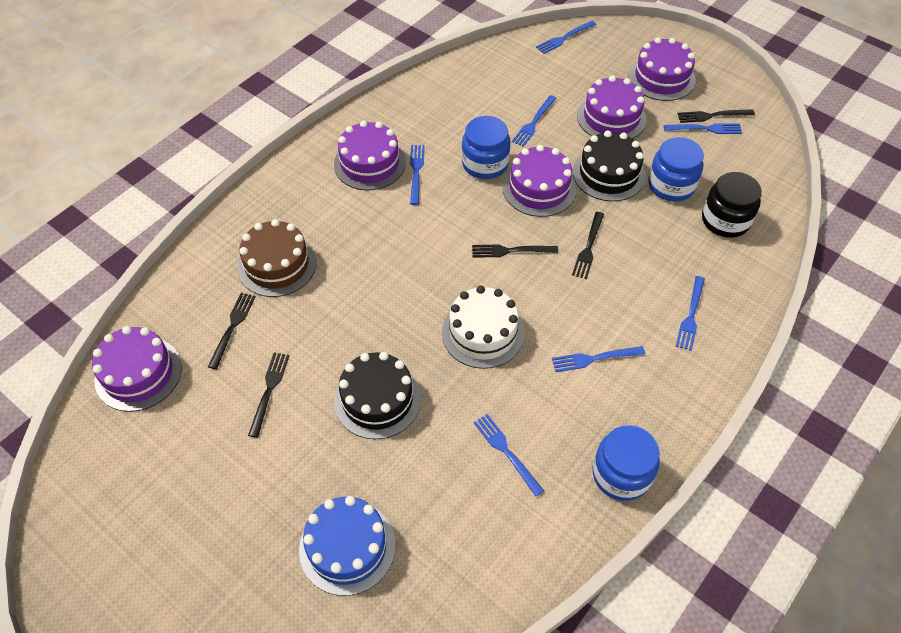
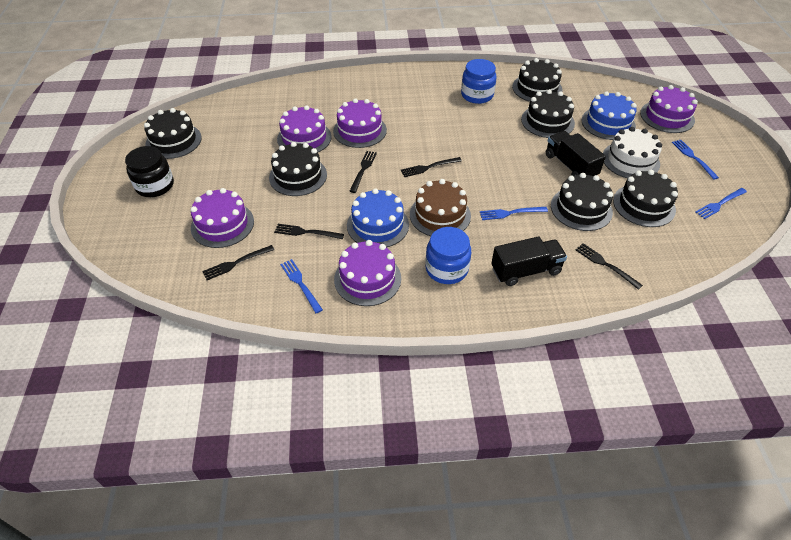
black cake: 2 -> 6
black truck: 0 -> 2
blue cake: 1 -> 2
blue fork: 7 -> 4
blue jar: 3 -> 2

